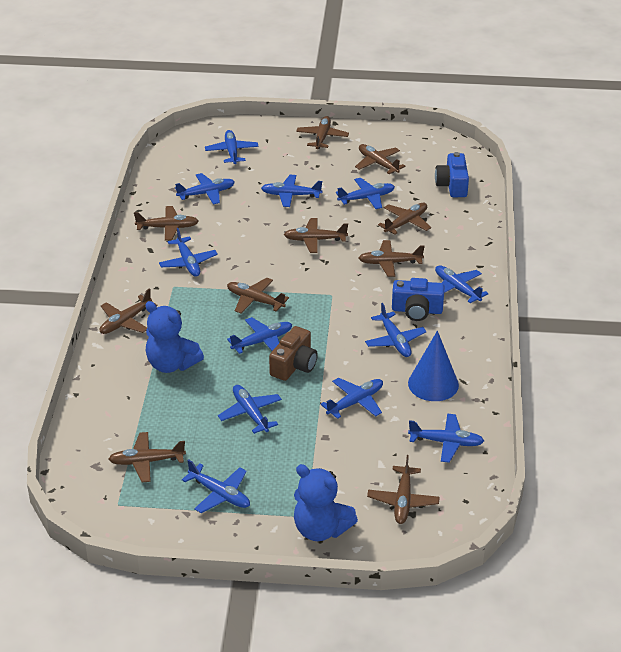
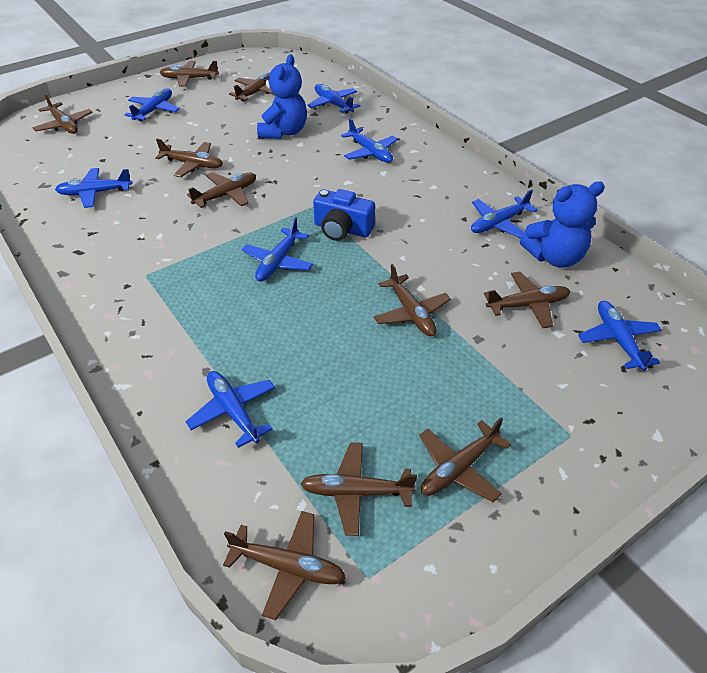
blue camera: 2 -> 1
blue cone: 1 -> 0
blue plane: 12 -> 8
brown camera: 1 -> 0

